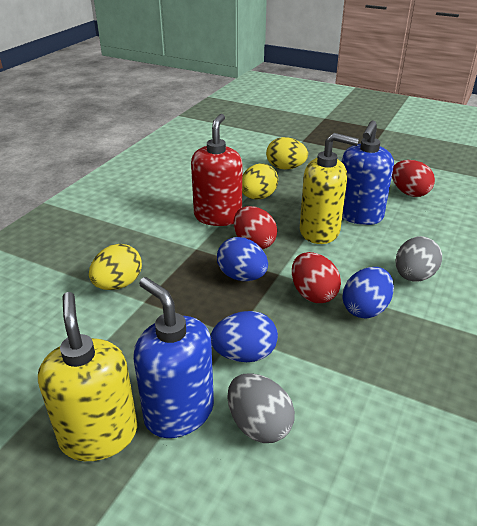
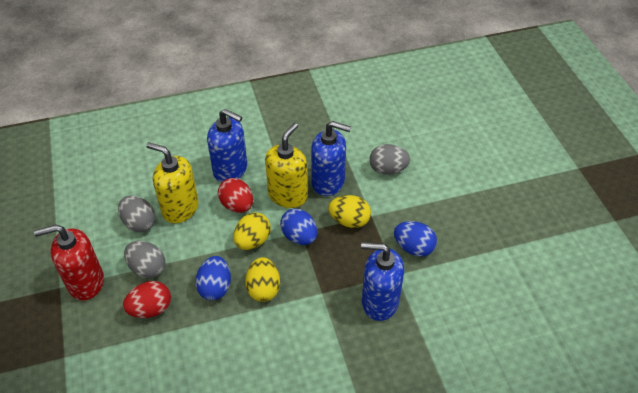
blue soap dispenser: 2 -> 3
grey egg: 2 -> 3
red egg: 3 -> 2

